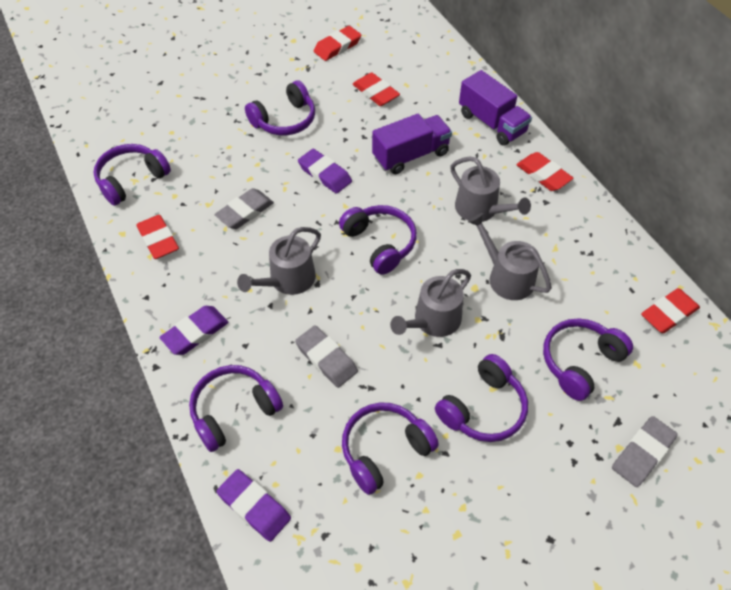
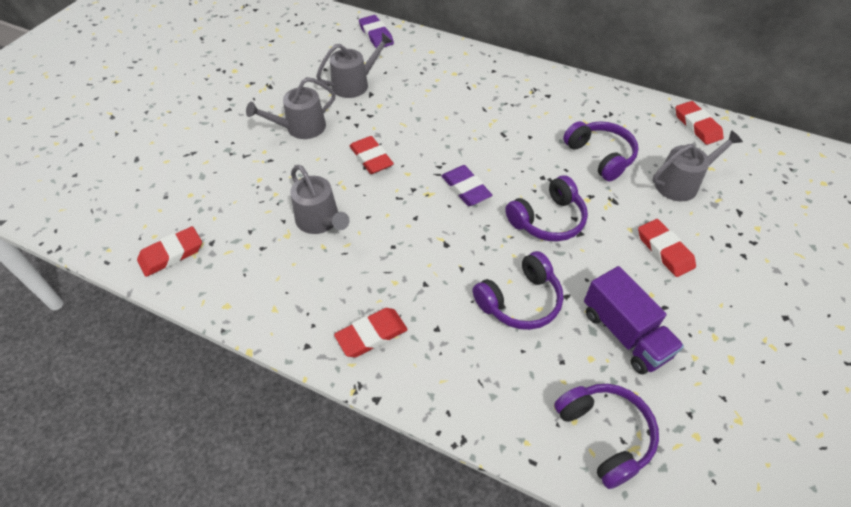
grey eraser: 3 -> 0
purple eraser: 3 -> 2
purple headphones: 7 -> 4
purple truck: 2 -> 1

